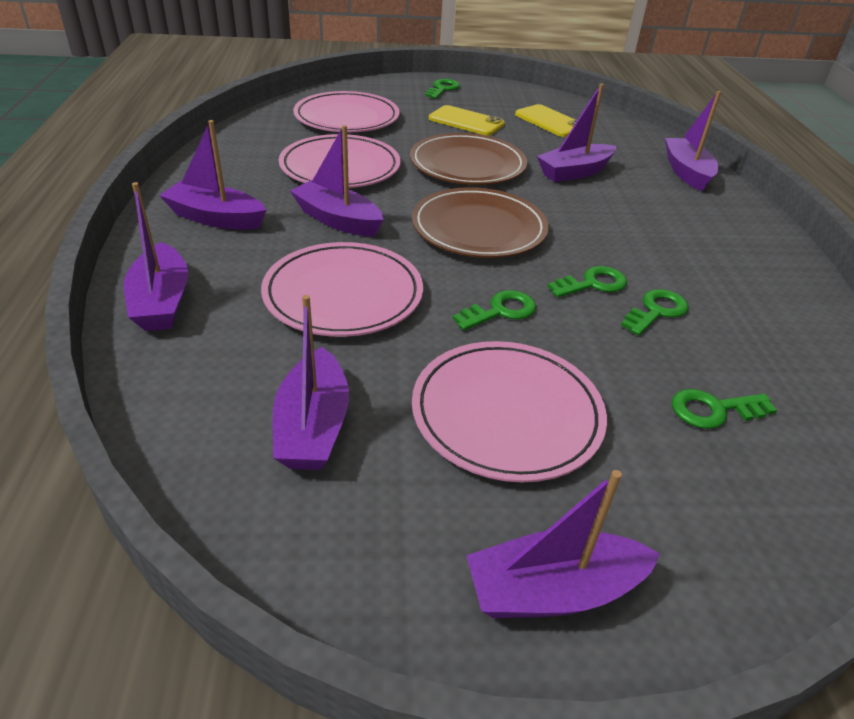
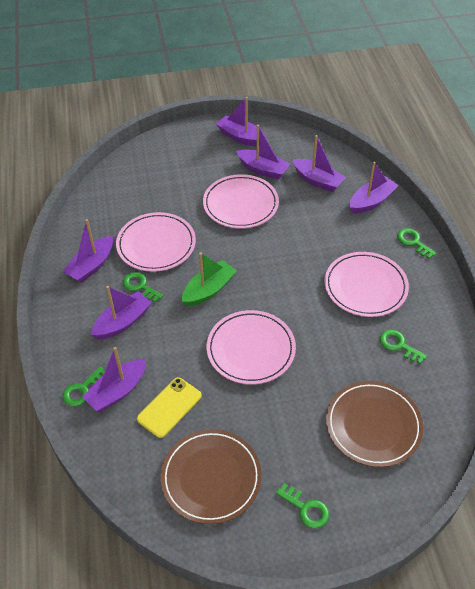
green boat: 0 -> 1
yellow phone: 2 -> 1

